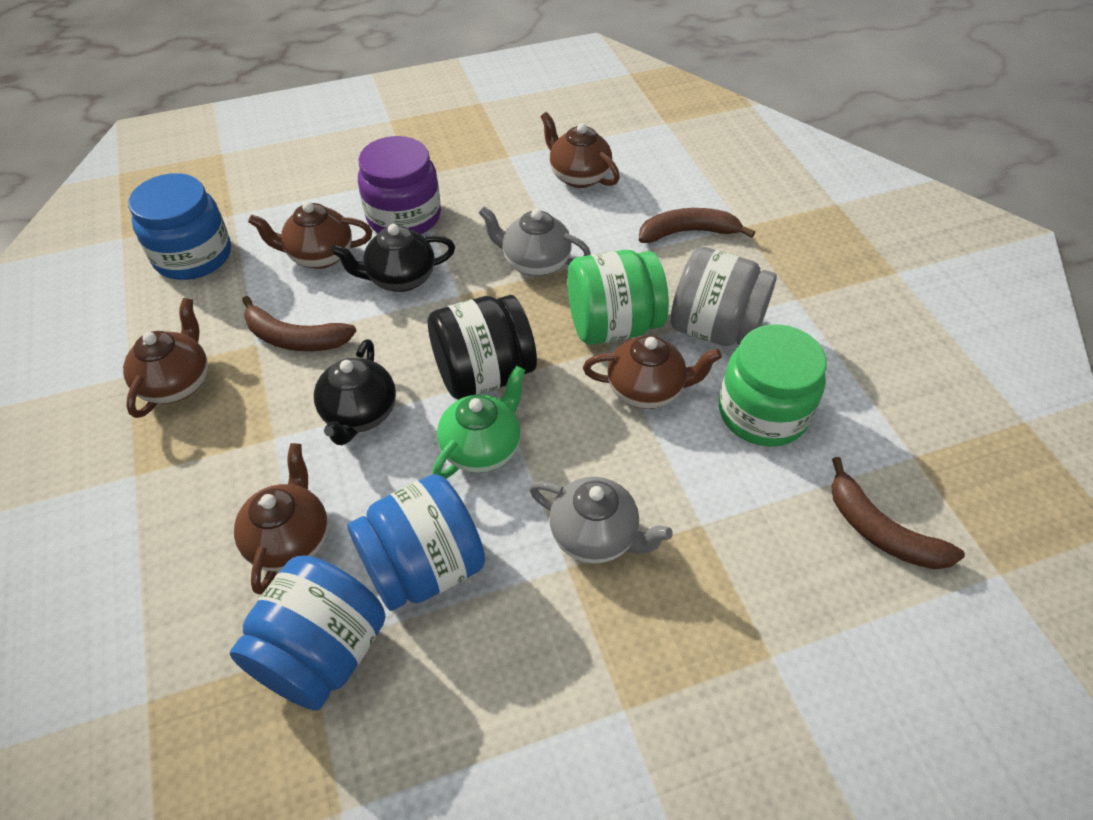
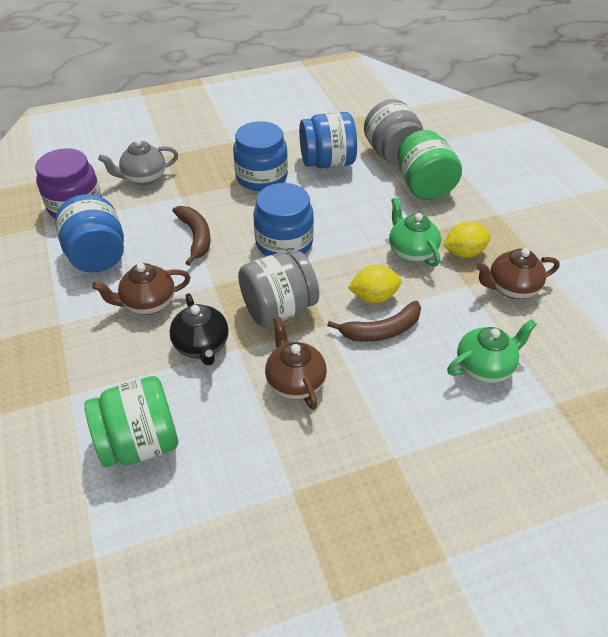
black jar: 1 -> 0
black teapot: 2 -> 1
blue jar: 3 -> 4
brown banana: 3 -> 2
brown teapot: 5 -> 3
green teapot: 1 -> 2
grey jar: 1 -> 2
grey teapot: 2 -> 1
yellow lemon: 0 -> 2

